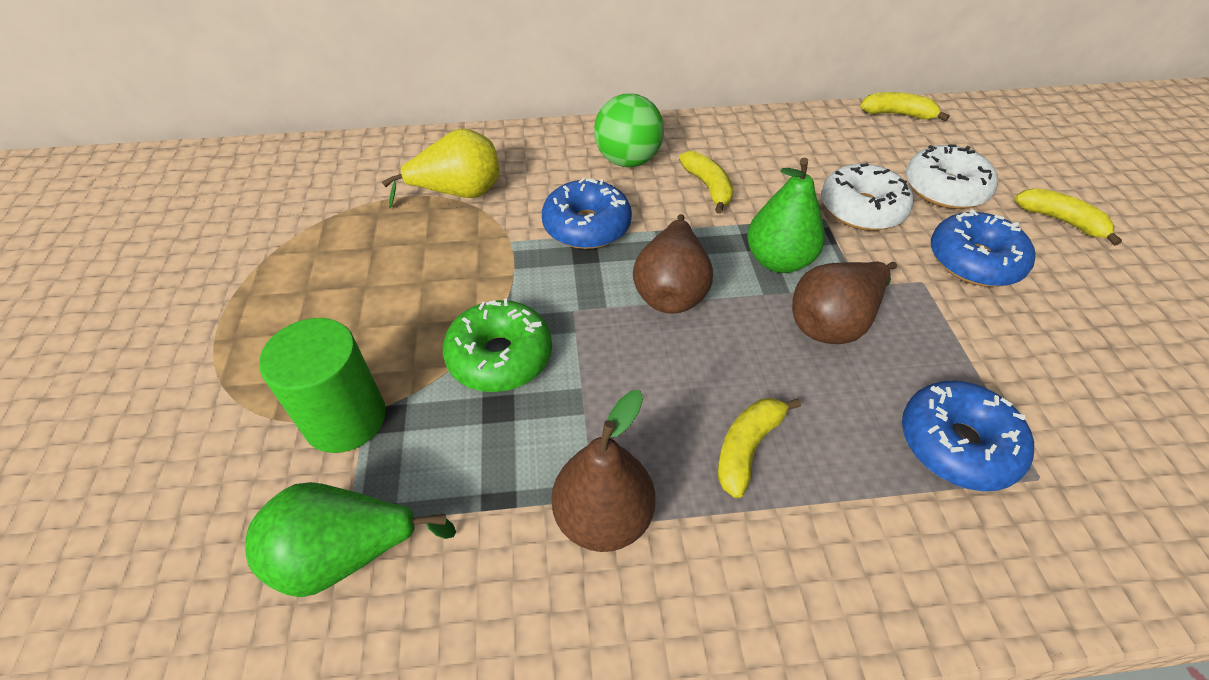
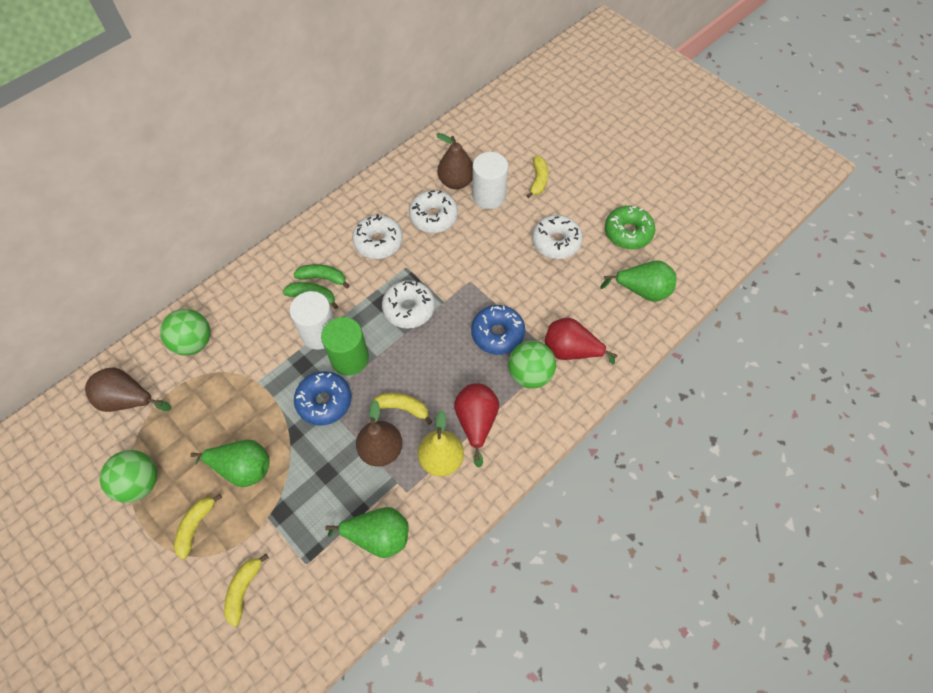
blue donut: 3 -> 2
green ball: 1 -> 3
green banana: 0 -> 2
green pear: 2 -> 3
red pear: 0 -> 2
white cylinder: 0 -> 2
white donut: 2 -> 4

